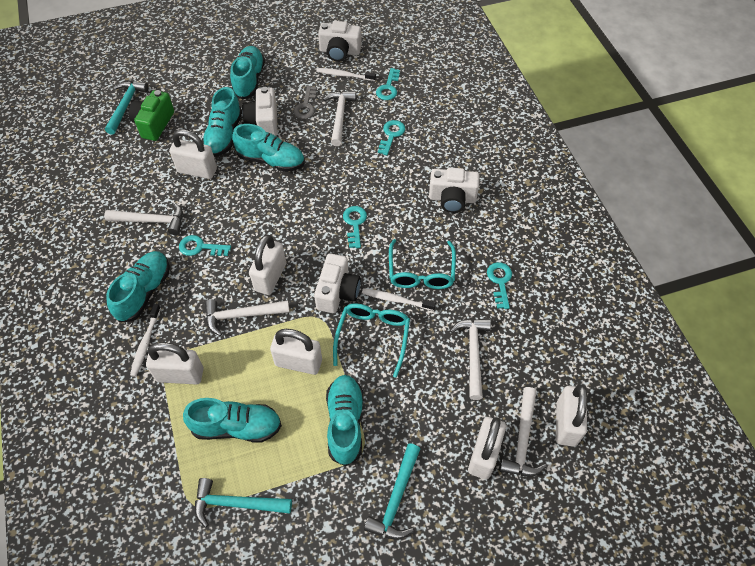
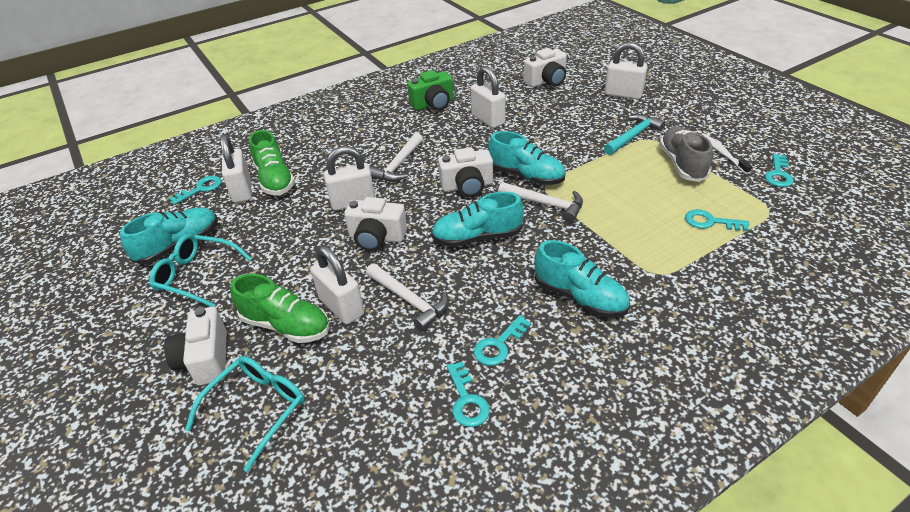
green shoe: 0 -> 2
grey key: 1 -> 0
grey shoe: 0 -> 1
turquoise hammer: 3 -> 1
turquoise shoe: 6 -> 4
white hammer: 5 -> 3
white padlock: 6 -> 5
white toothbrush: 3 -> 1

